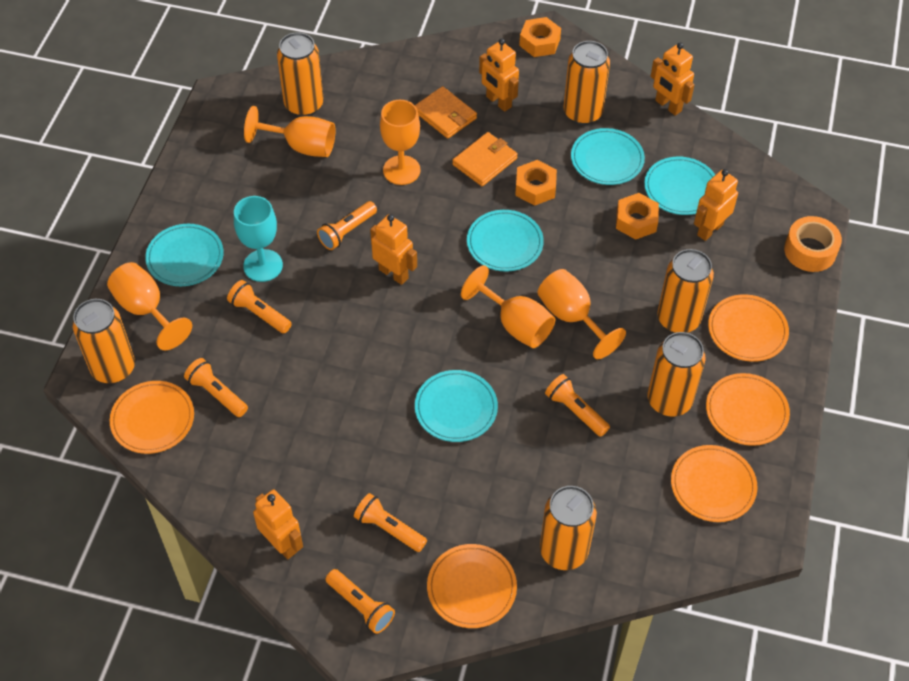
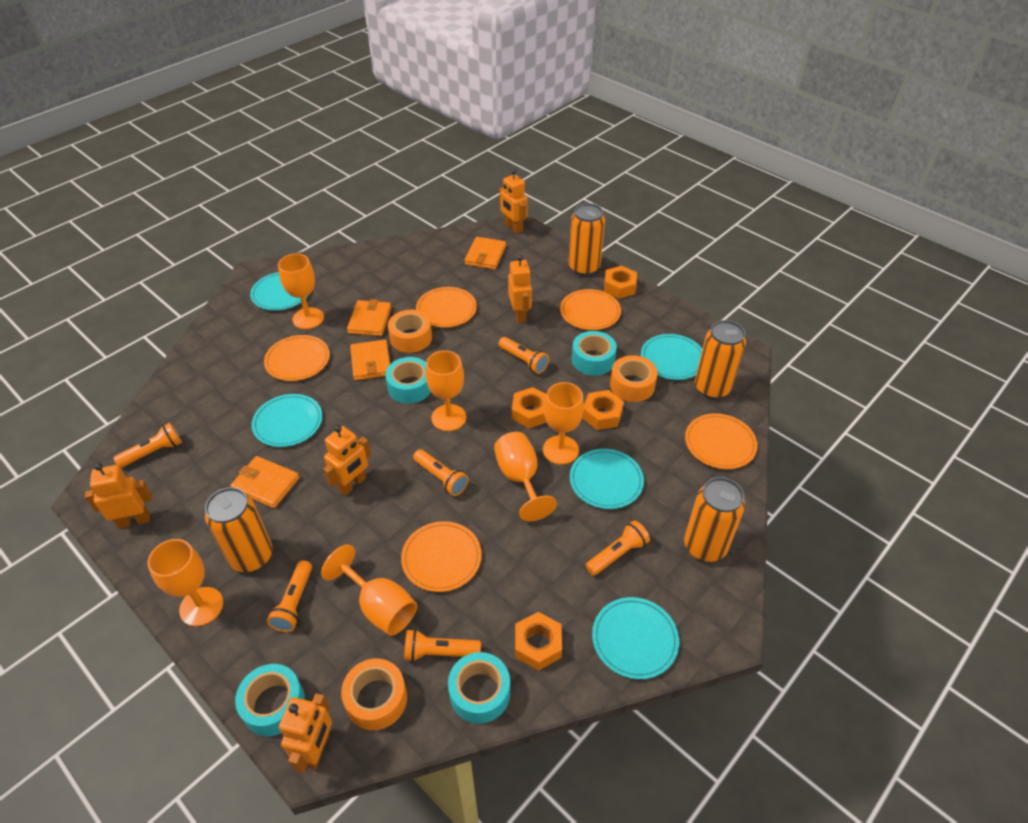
orange can: 6 -> 4
orange goblet: 5 -> 6
orange nut: 3 -> 4
orange tape: 1 -> 3
orange wallet: 2 -> 4
turquoise goblet: 1 -> 0
turquoise tape: 0 -> 4

